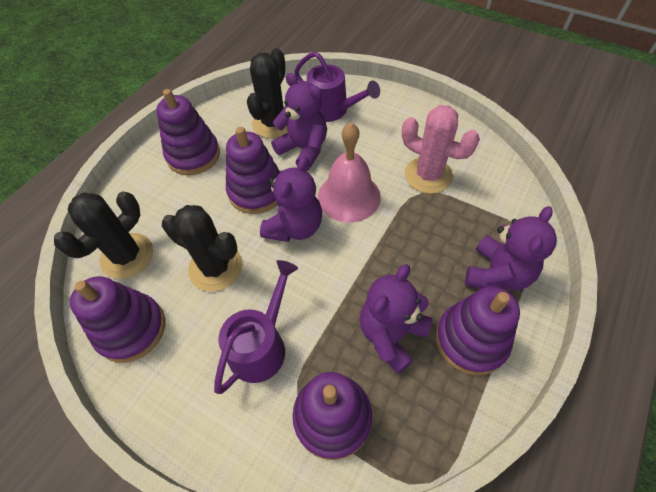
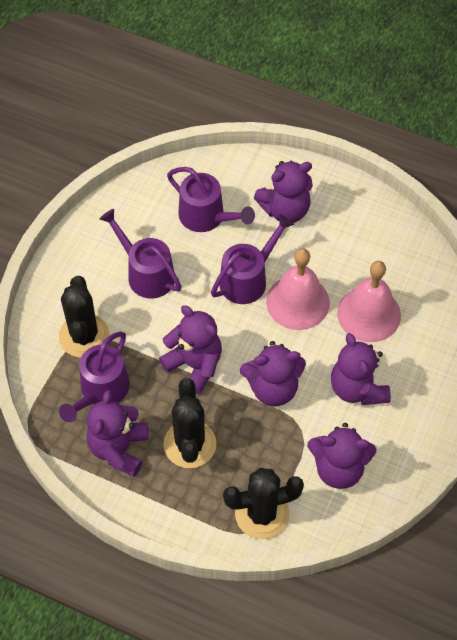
pink bell: 1 -> 2
pink cactus: 1 -> 0
purple stacking toy: 5 -> 0
purple teddy bear: 4 -> 6
purple watering can: 2 -> 4

